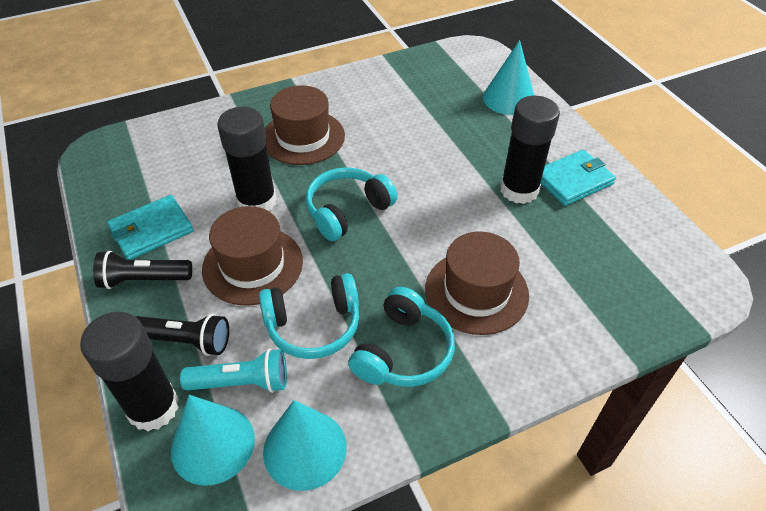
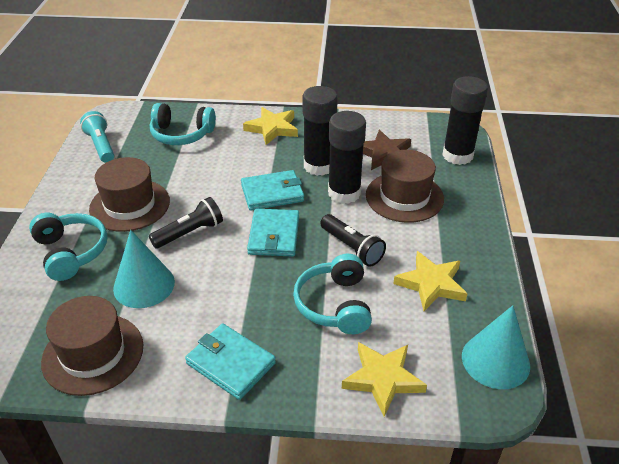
brown star: 0 -> 1
turquoise cone: 3 -> 2
turquoise wallet: 2 -> 3
yellow star: 0 -> 3

